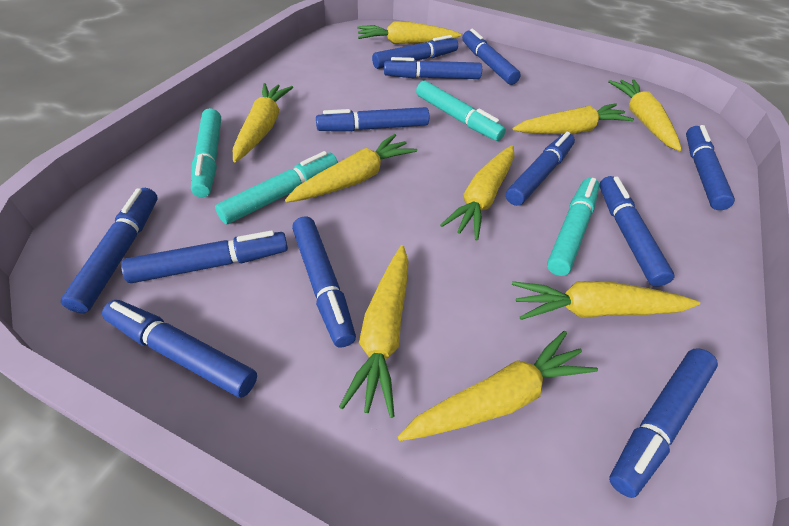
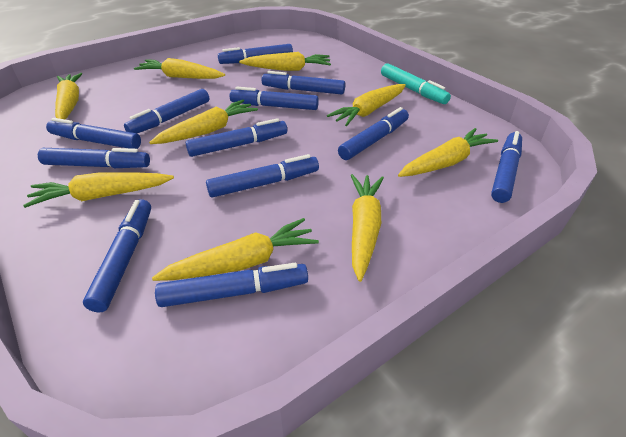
turquoise marker: 4 -> 1

